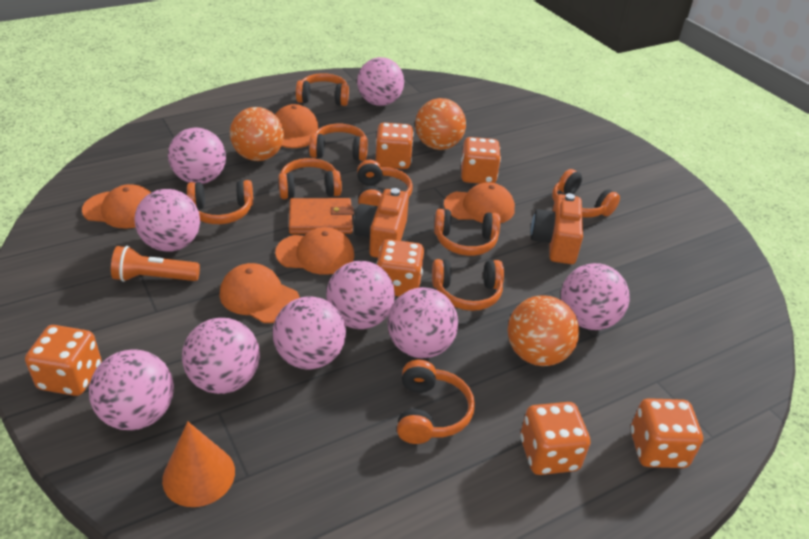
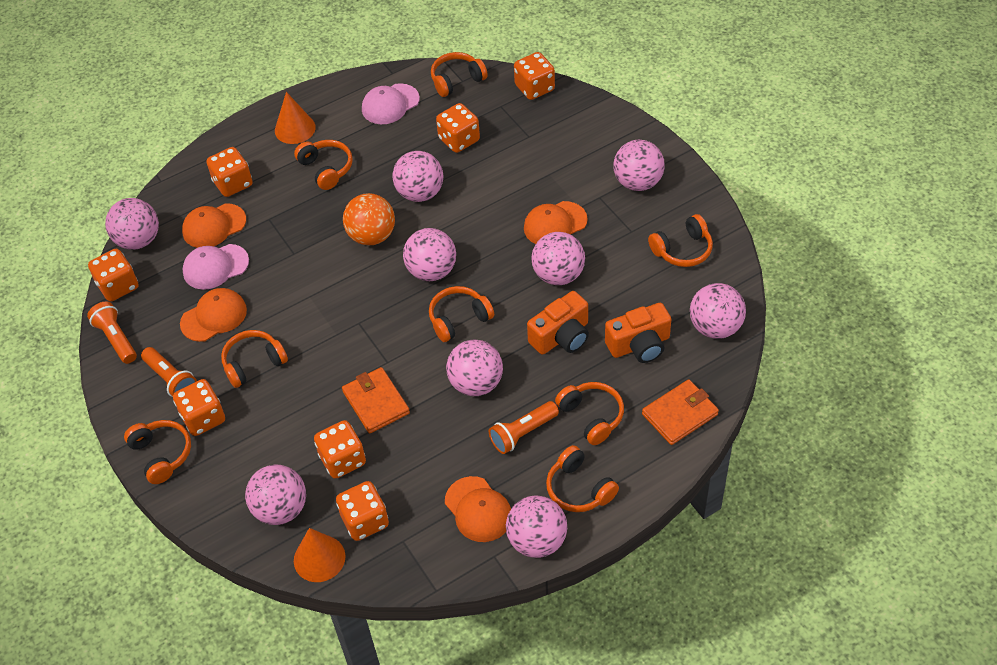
orange ball: 3 -> 1
orange cap: 5 -> 4
orange cone: 1 -> 2
orange dice: 6 -> 7
orange flashlight: 1 -> 3
orange headphones: 9 -> 8
orange wallet: 1 -> 2
pink cap: 0 -> 2

